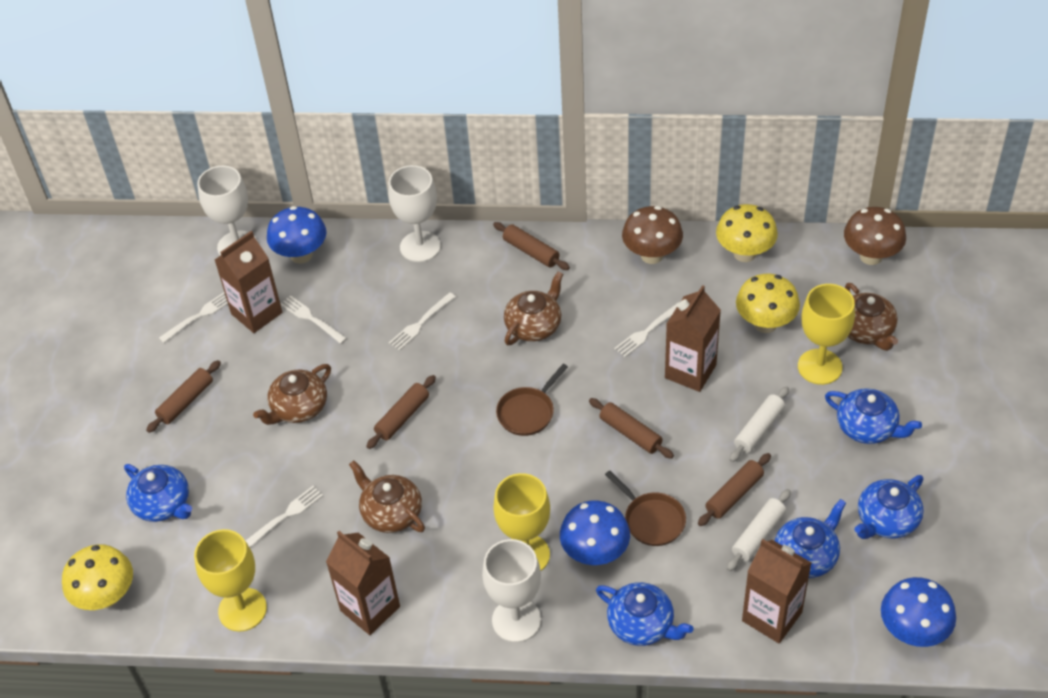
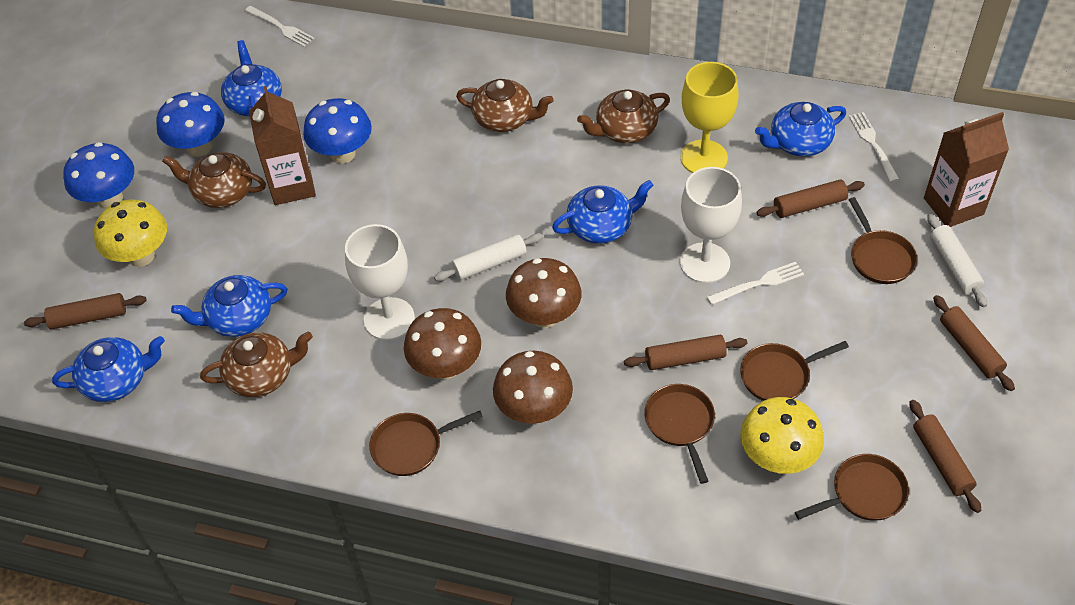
brown carton: 4 -> 2
brown mushroom: 2 -> 3
brown pan: 2 -> 5
white fork: 5 -> 3
white goblet: 3 -> 2
yellow goblet: 3 -> 1
yellow mushroom: 3 -> 2

